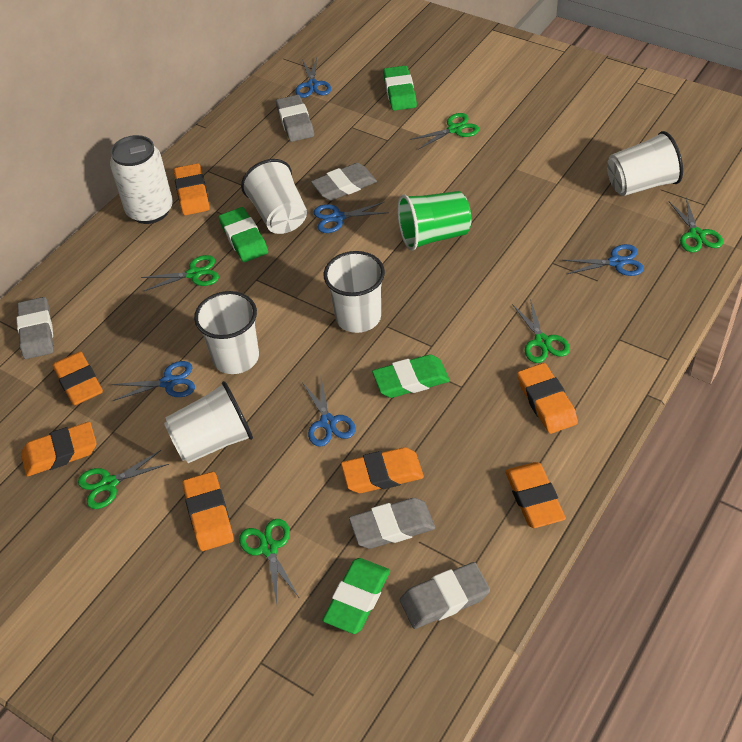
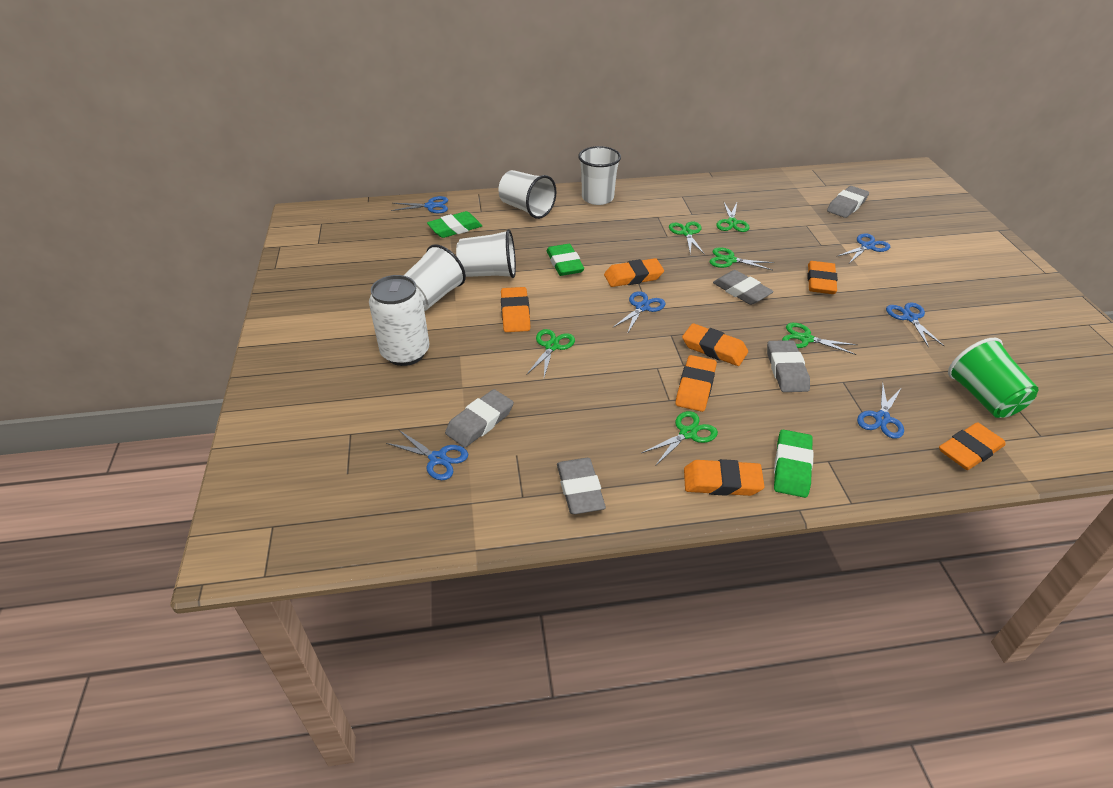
blue scissors: 5 -> 6
green eraser: 4 -> 3
white cup: 5 -> 4

